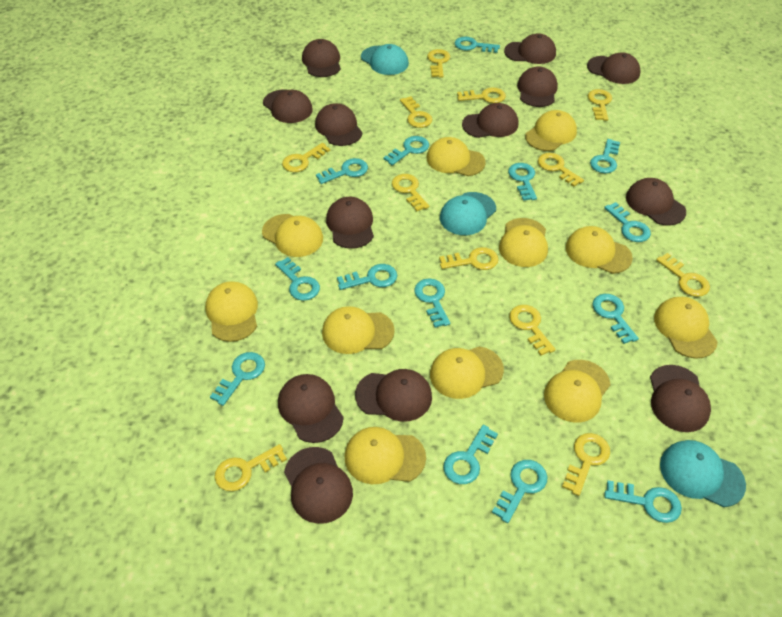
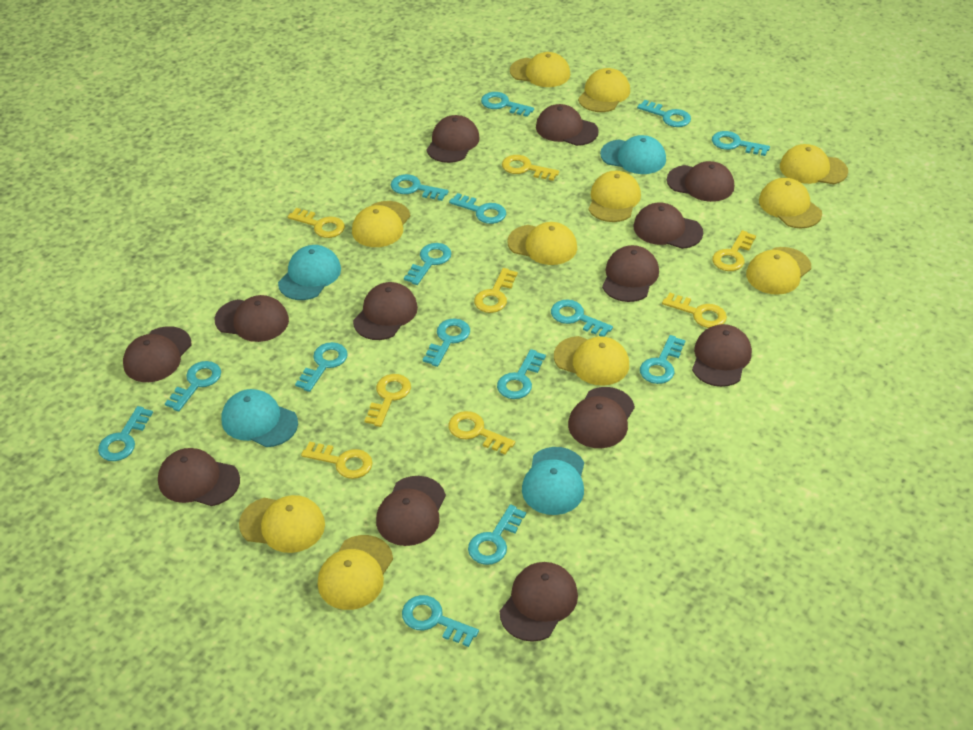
turquoise cap: 3 -> 4
turquoise key: 14 -> 15
yellow key: 12 -> 8

